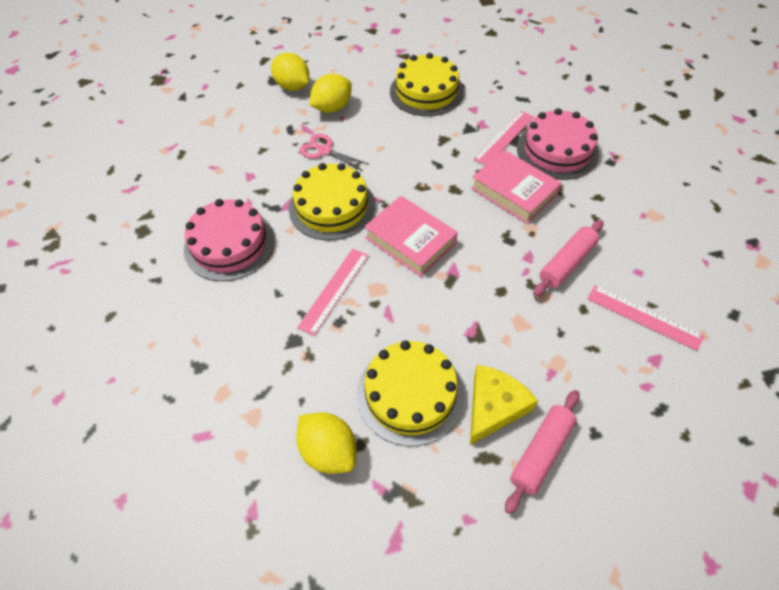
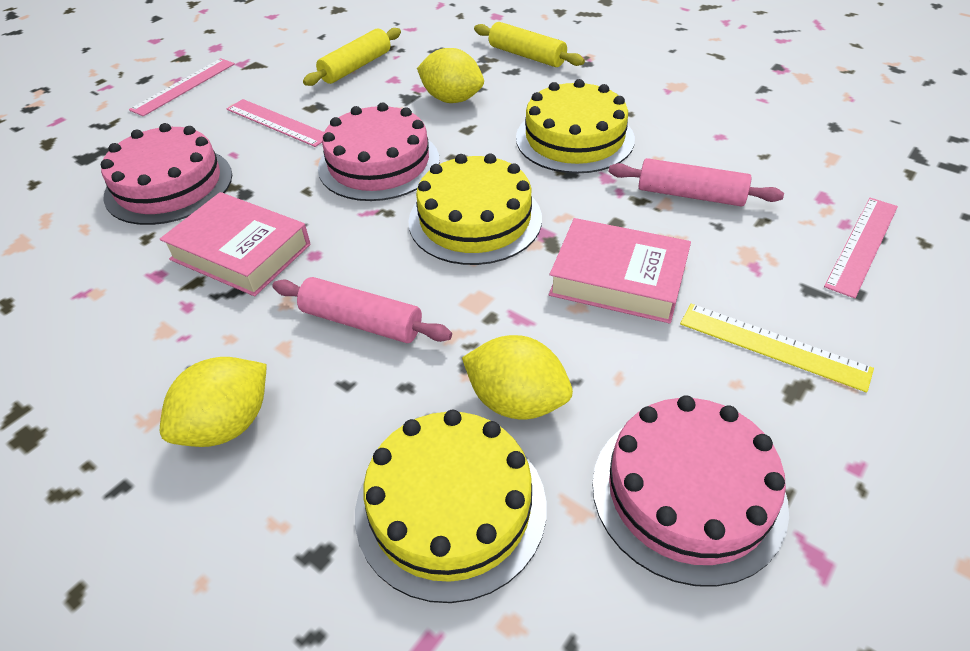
pink cake: 2 -> 3
pink scissors: 1 -> 0
yellow cheese: 1 -> 0
yellow rolling pin: 0 -> 2
yellow ruler: 0 -> 1

